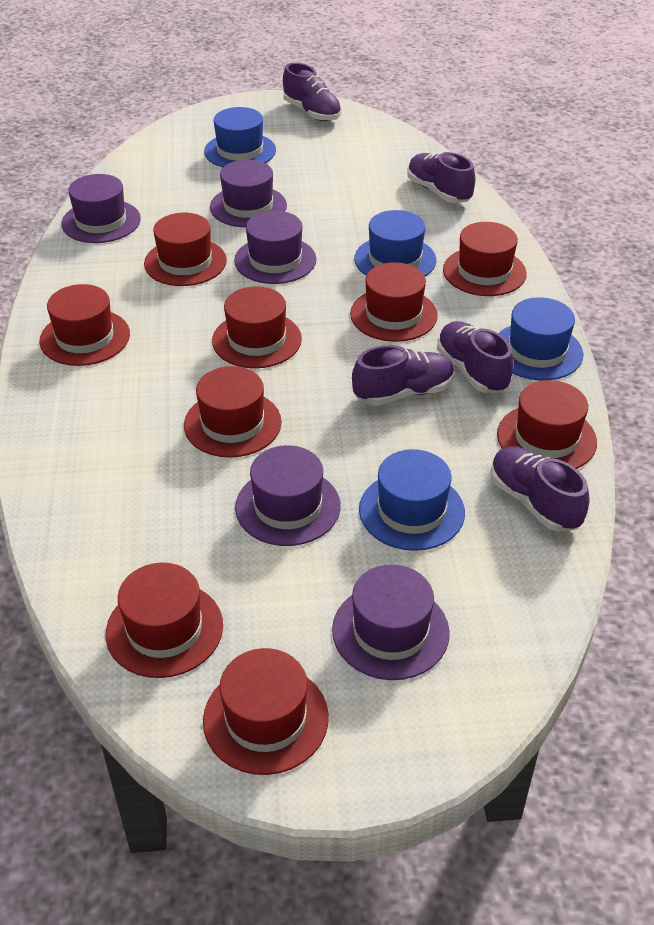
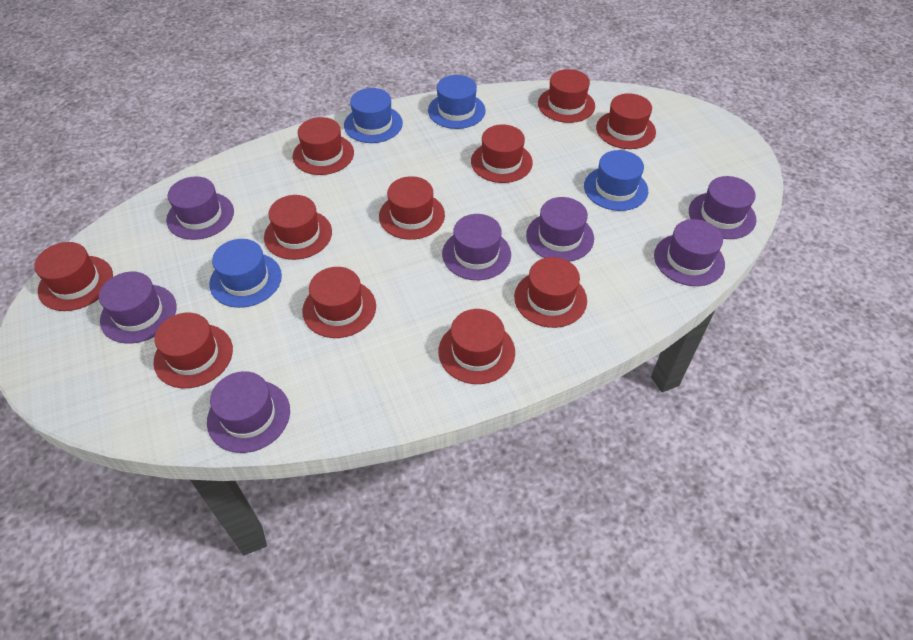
purple hat: 5 -> 7
purple shoe: 5 -> 0
red hat: 9 -> 11

